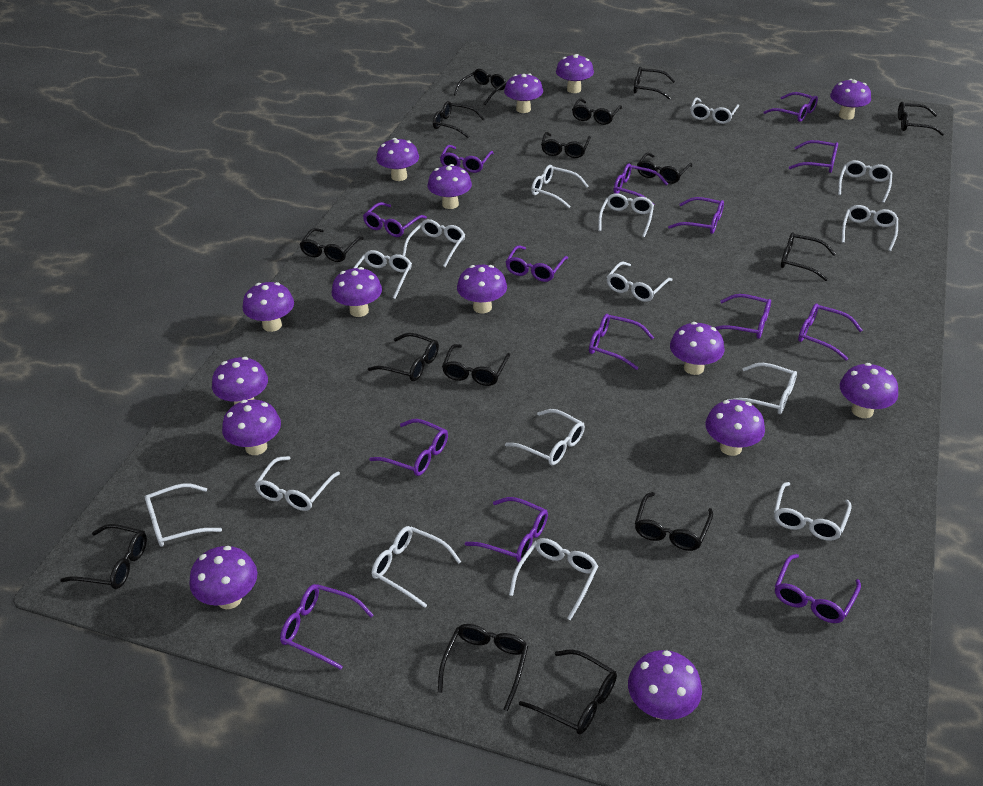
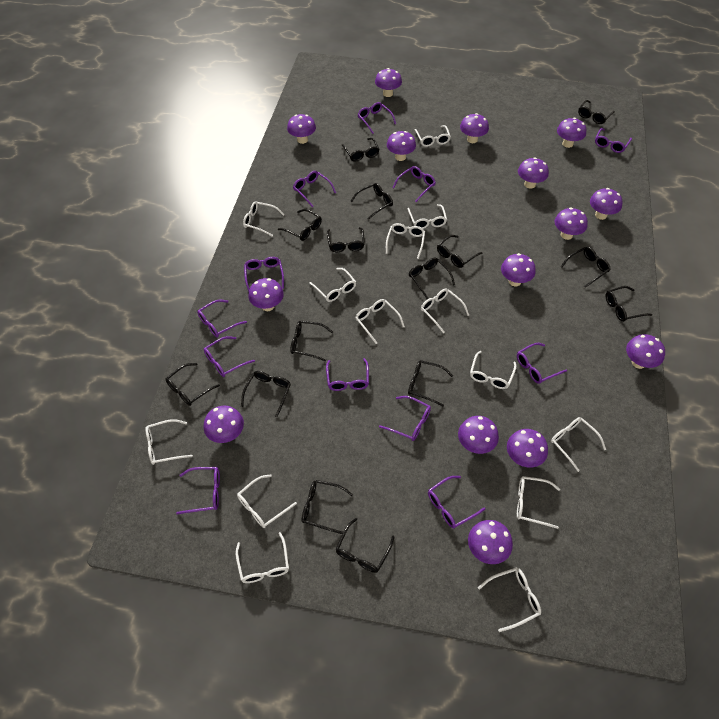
purple glasses: 14 -> 12
white glasses: 15 -> 14

